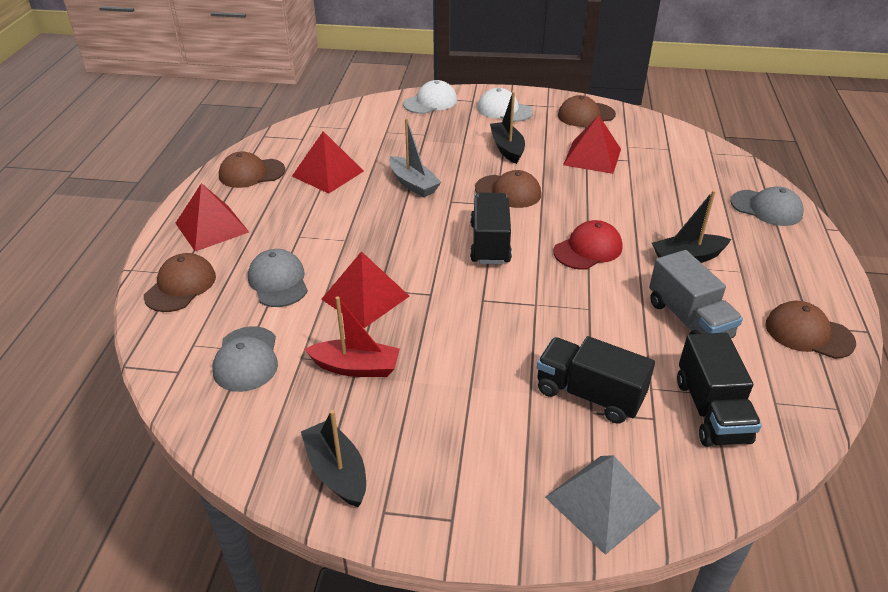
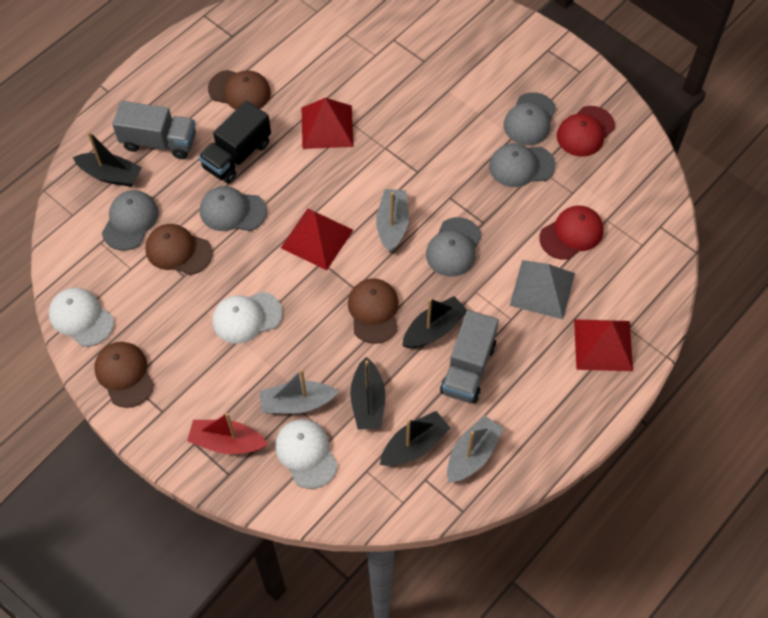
black boat: 3 -> 4
black truck: 3 -> 1
brown cap: 5 -> 4
grey boat: 1 -> 3
grey cap: 3 -> 5
grey truck: 1 -> 2
red cap: 1 -> 2
red pyramid: 4 -> 3
white cap: 2 -> 3

